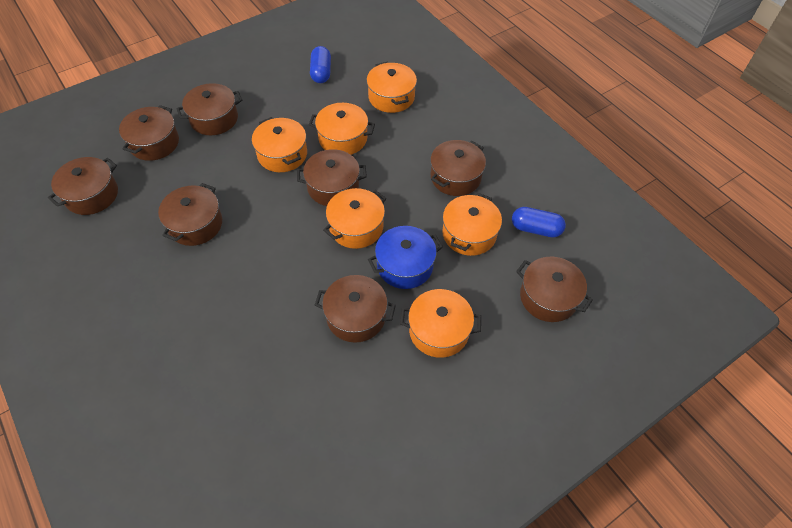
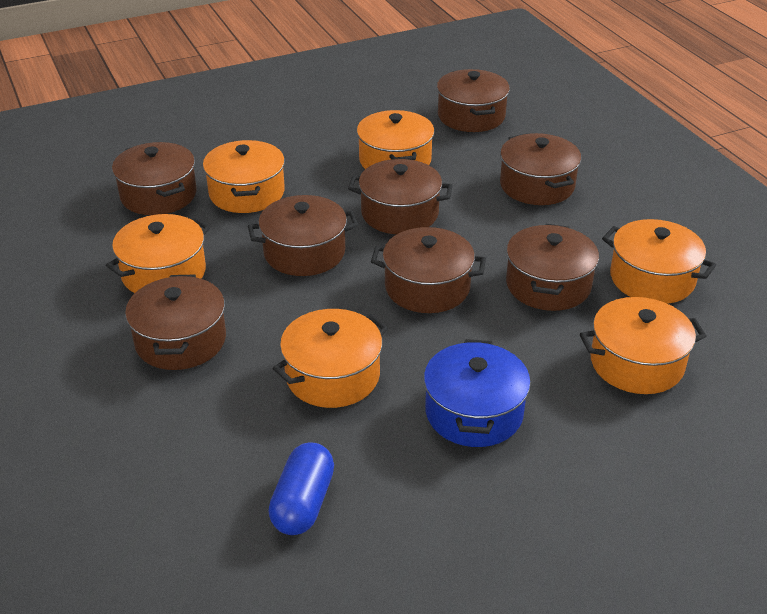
blue capsule: 2 -> 1

